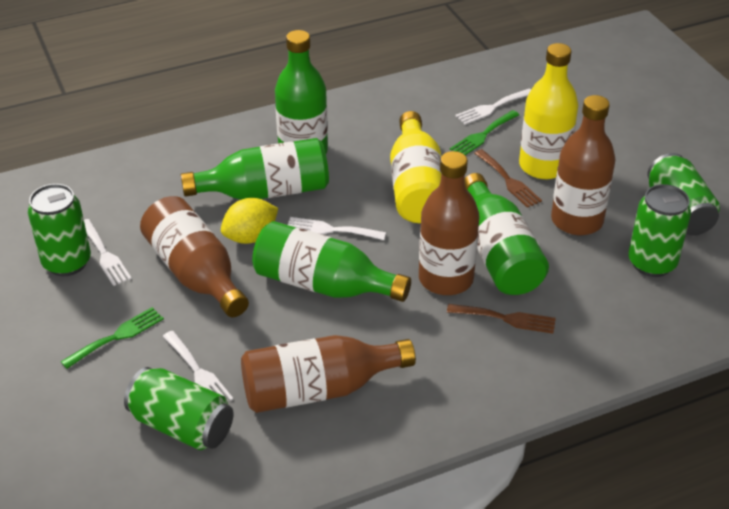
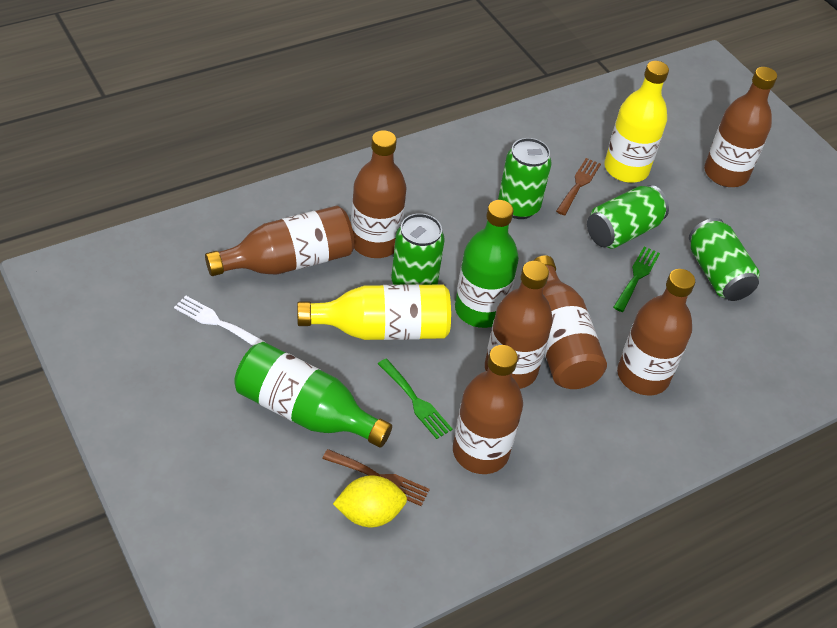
brown bottle: 4 -> 7
green bottle: 4 -> 2
white fork: 4 -> 1

